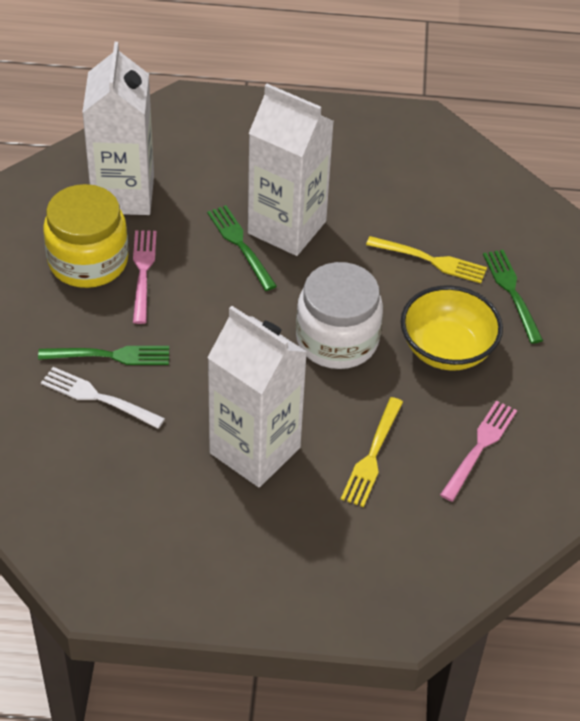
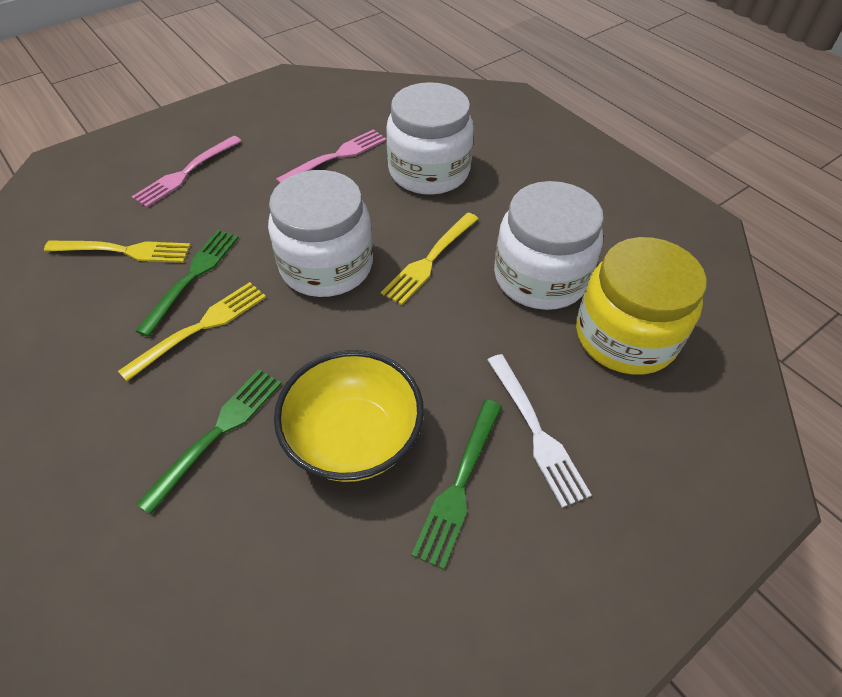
white carton: 3 -> 0
white jar: 1 -> 3
yellow fork: 2 -> 3

